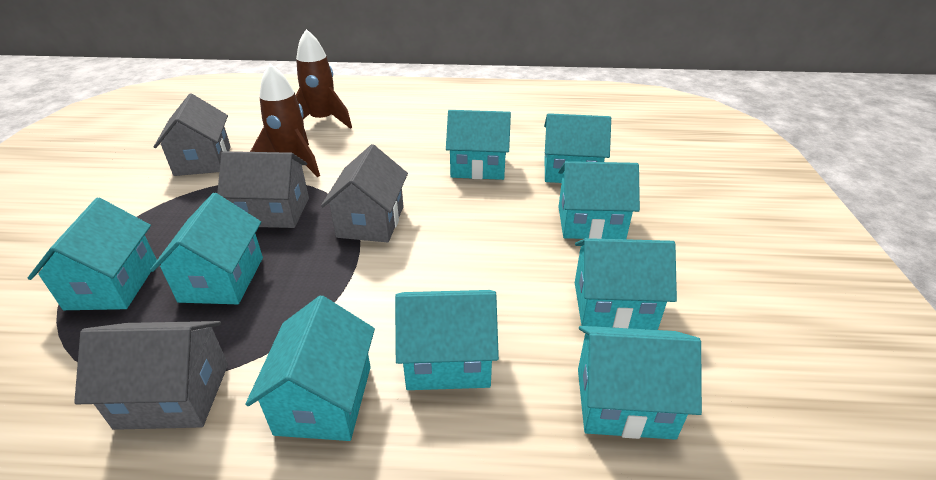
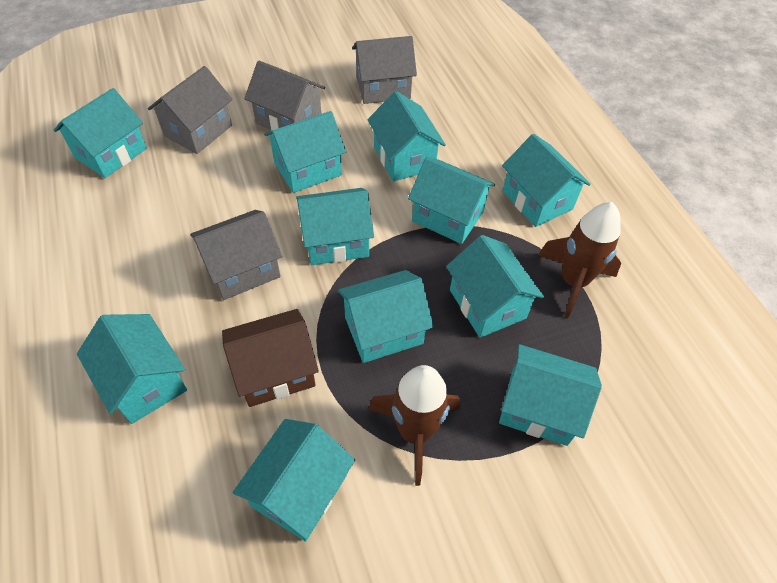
brown house: 0 -> 1
turquoise house: 9 -> 11

